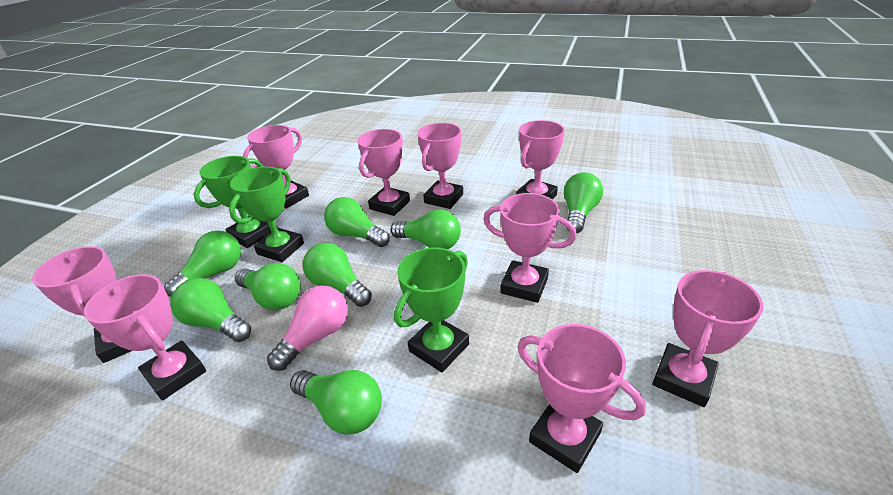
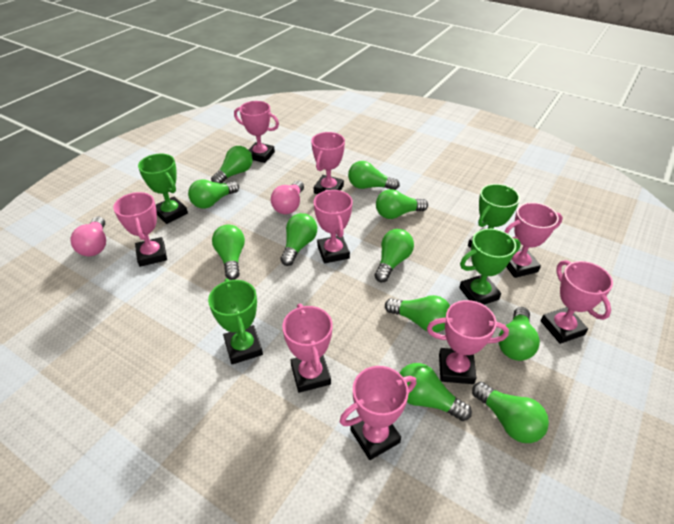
green light bulb: 8 -> 11
green trophy: 3 -> 4
pink light bulb: 1 -> 2

